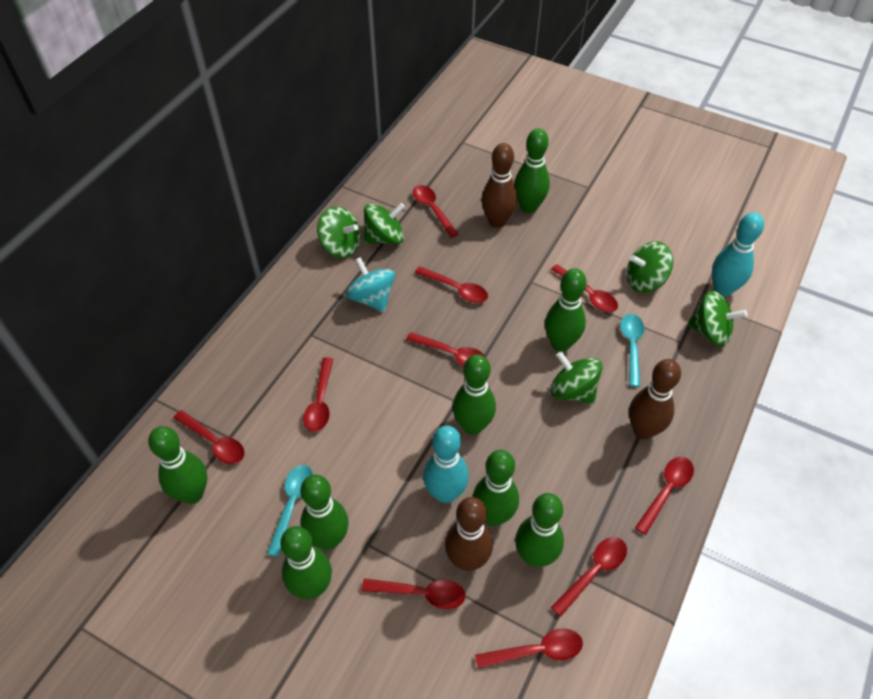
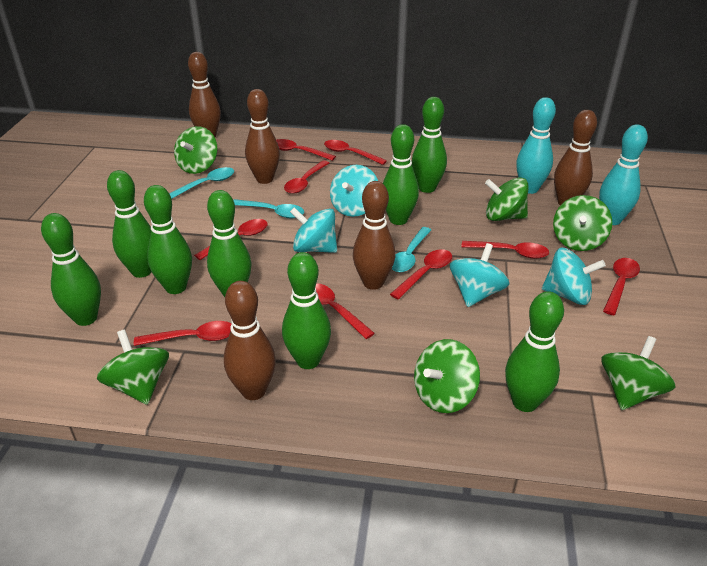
brown bowling pin: 3 -> 5
green spinning top: 5 -> 6
red spoon: 10 -> 9
turquoise spinning top: 1 -> 4
turquoise spoon: 2 -> 3

